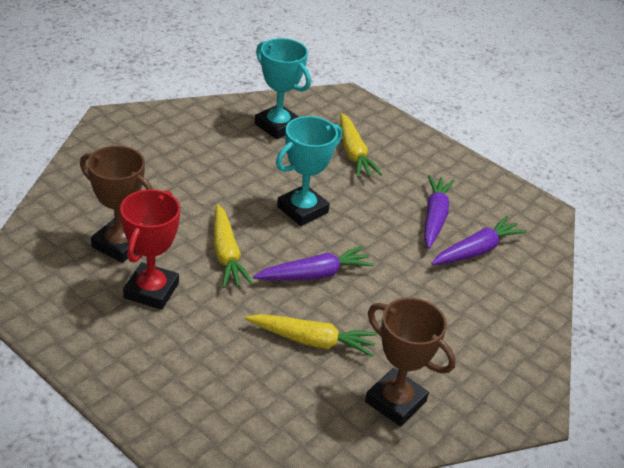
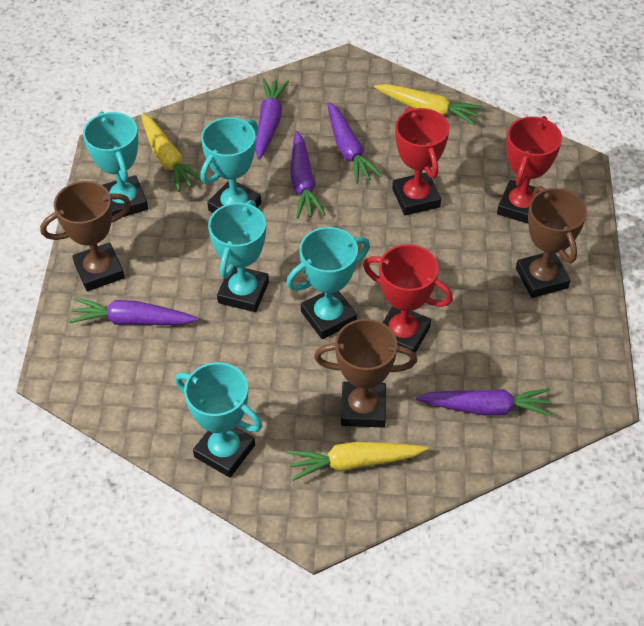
brown trophy: 2 -> 3
purple carrot: 3 -> 5
red trophy: 1 -> 3
turquoise trophy: 2 -> 5

